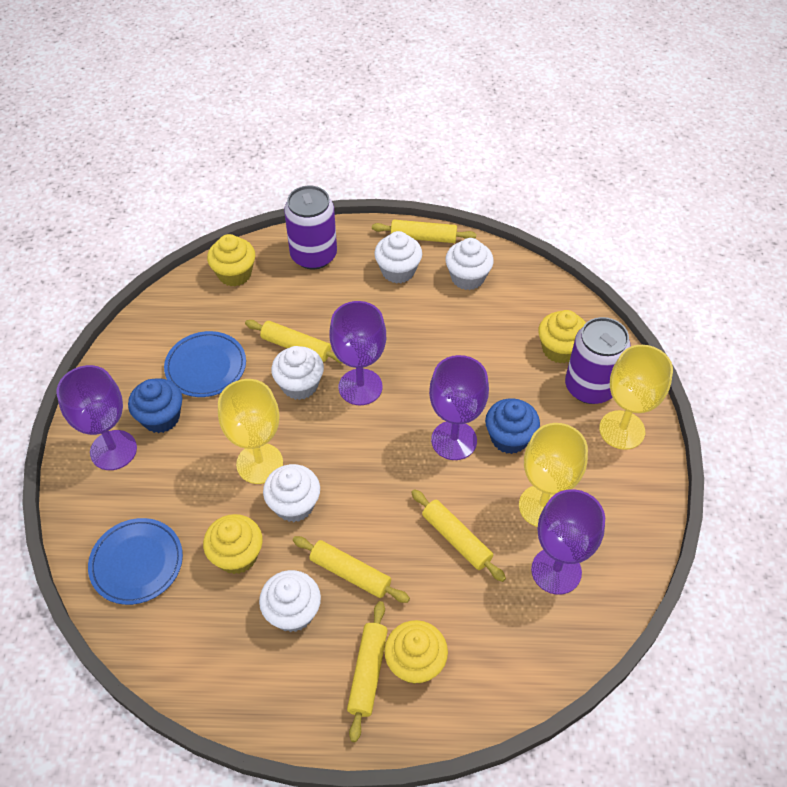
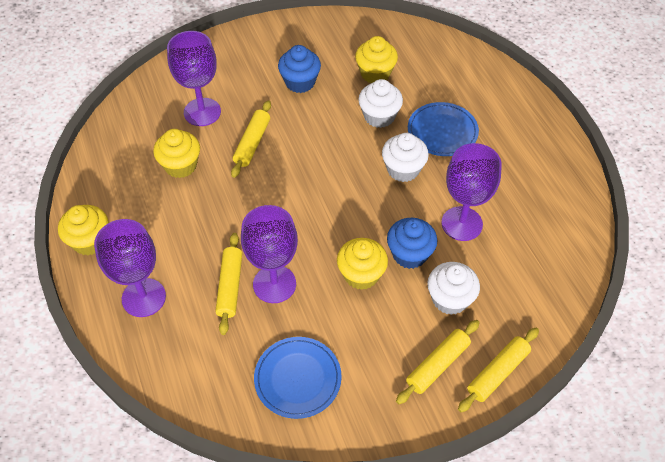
purple can: 2 -> 0
white cupcake: 5 -> 3
yellow goblet: 3 -> 0
yellow rolling pin: 5 -> 4

